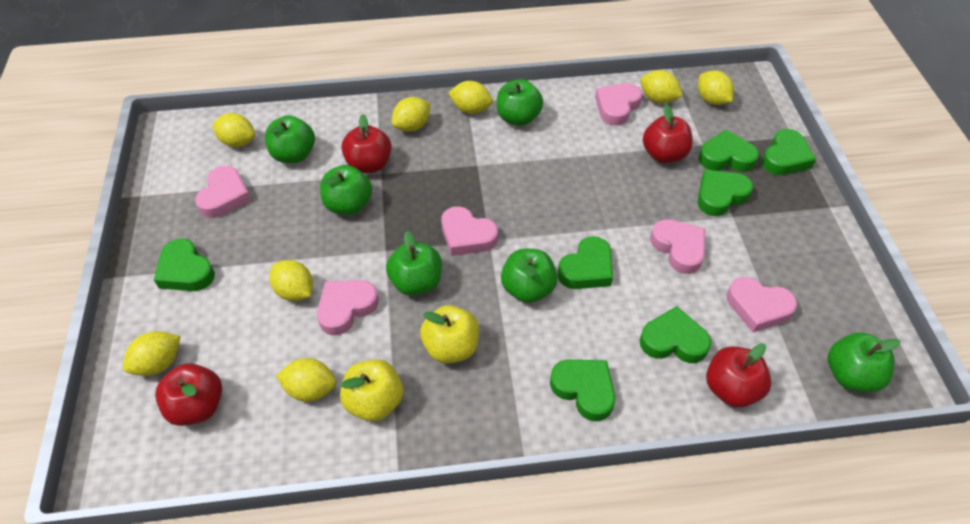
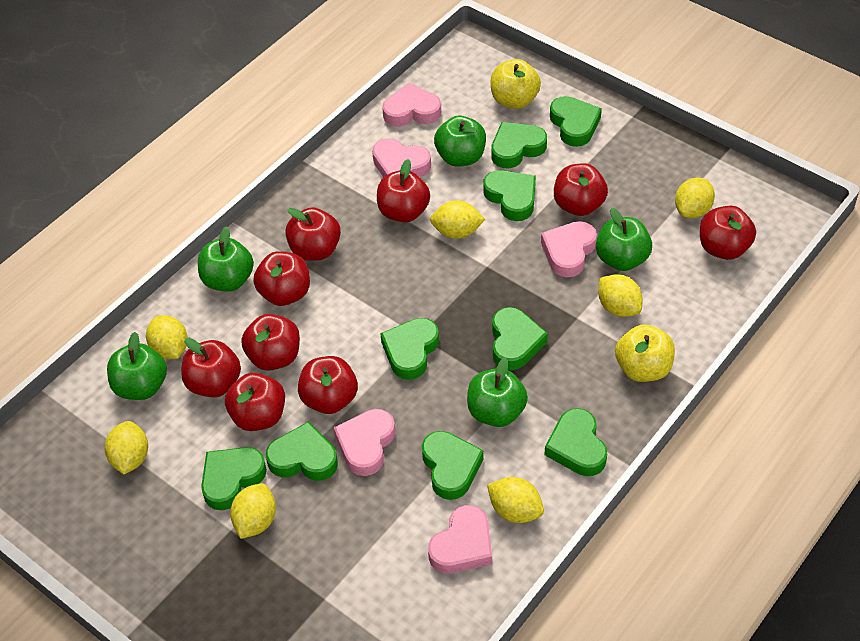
green apple: 6 -> 5
green heart: 7 -> 9
pink heart: 6 -> 5
red apple: 4 -> 9
yellow lemon: 8 -> 7

